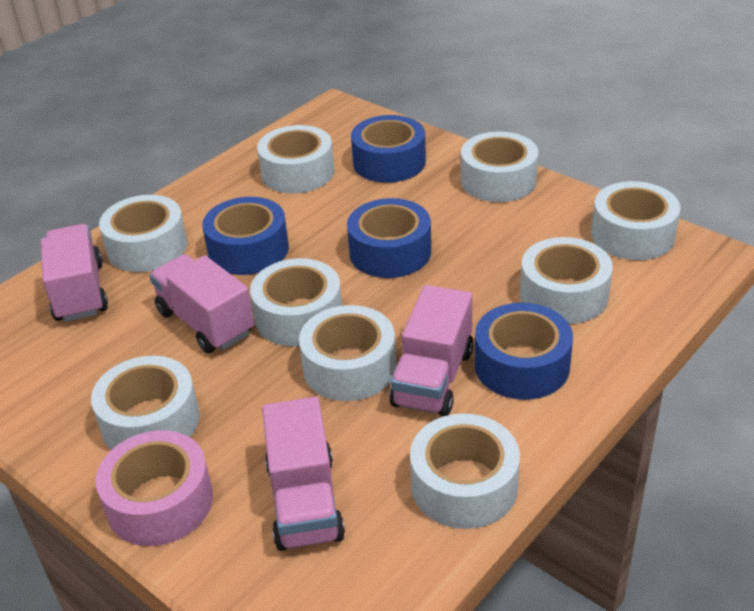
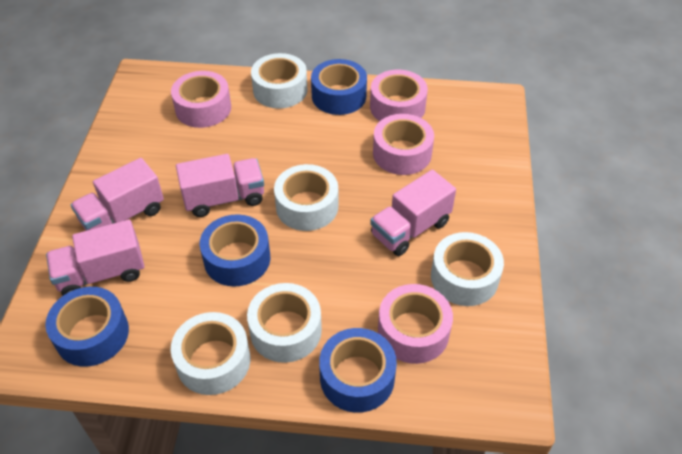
pink tape: 1 -> 4
white tape: 9 -> 5

